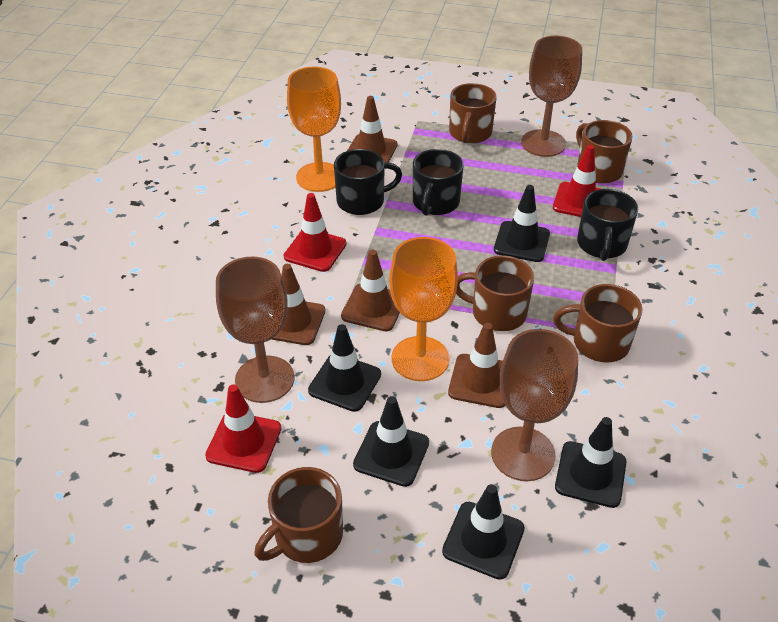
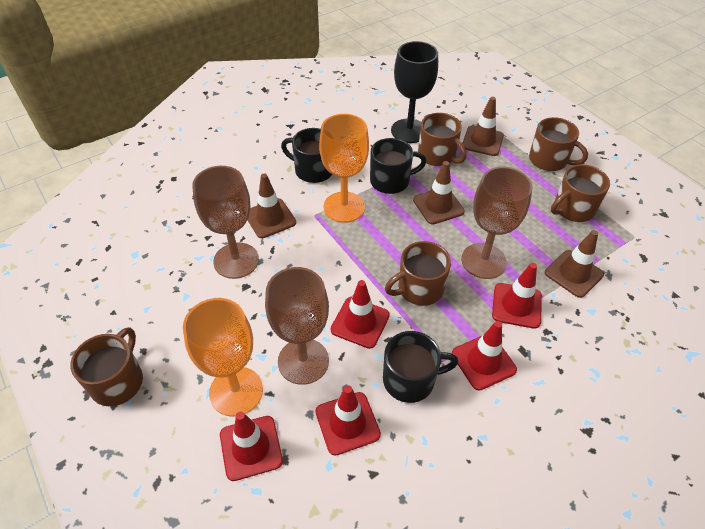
black goblet: 0 -> 1
black traffic cone: 5 -> 0
red traffic cone: 3 -> 5

